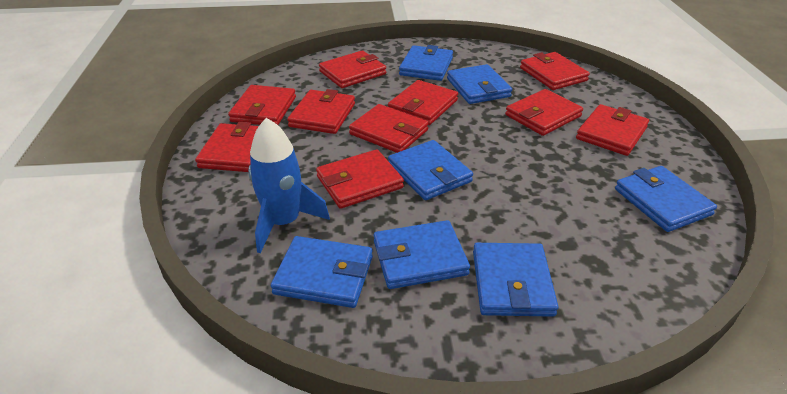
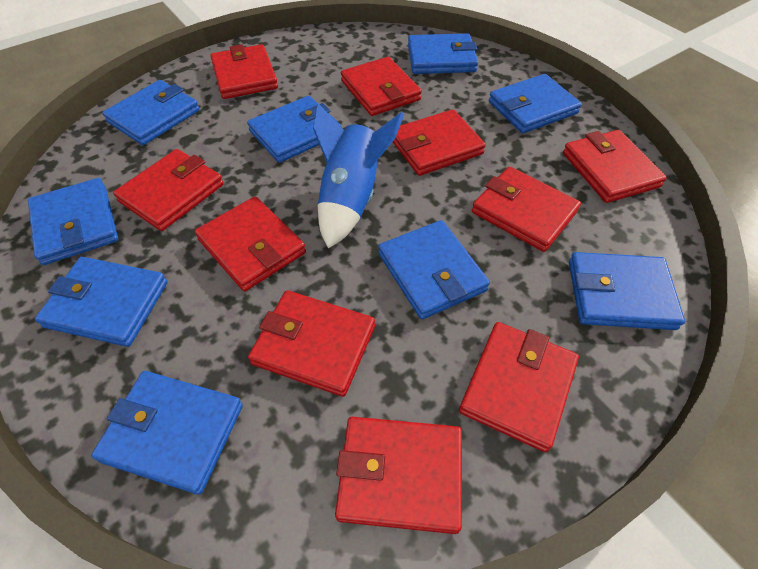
blue wallet: 7 -> 9

